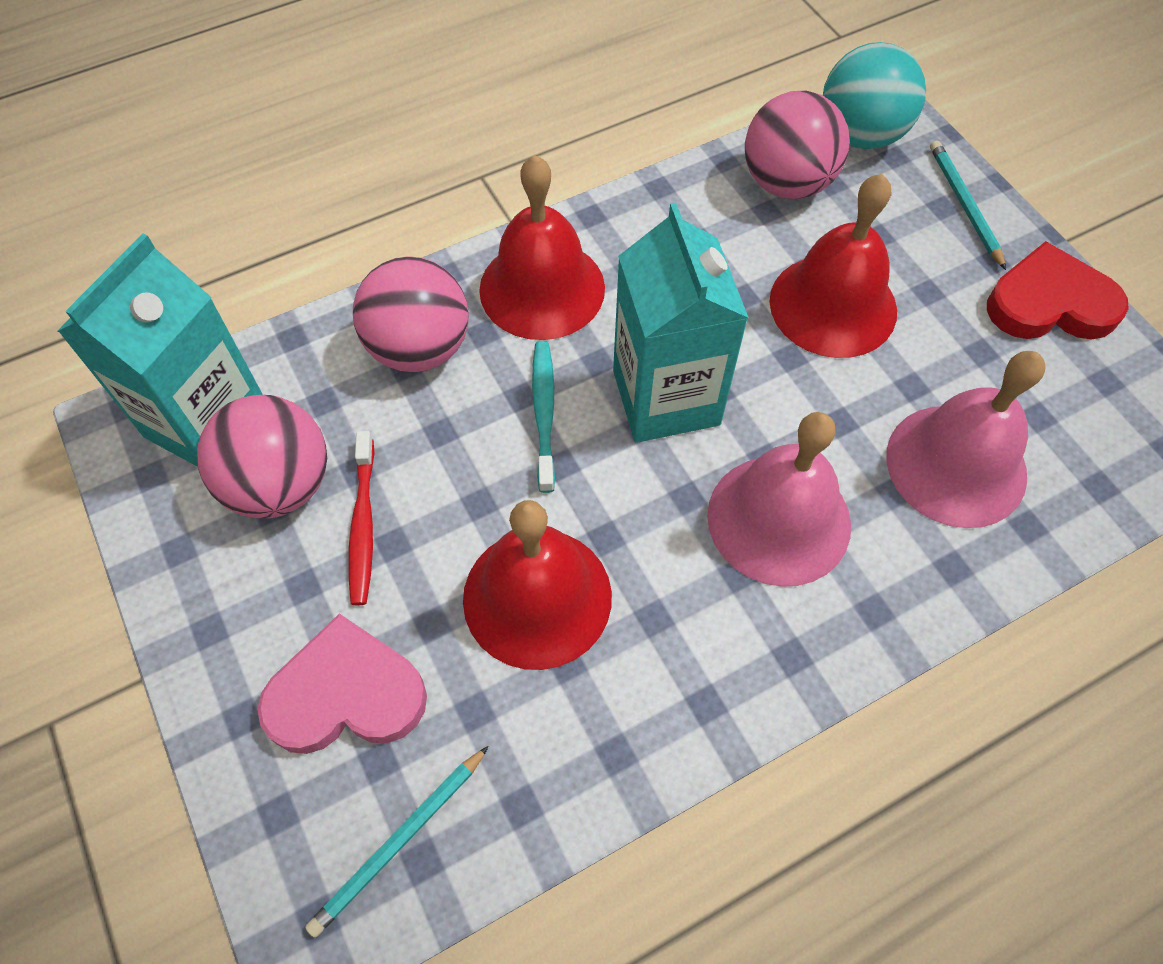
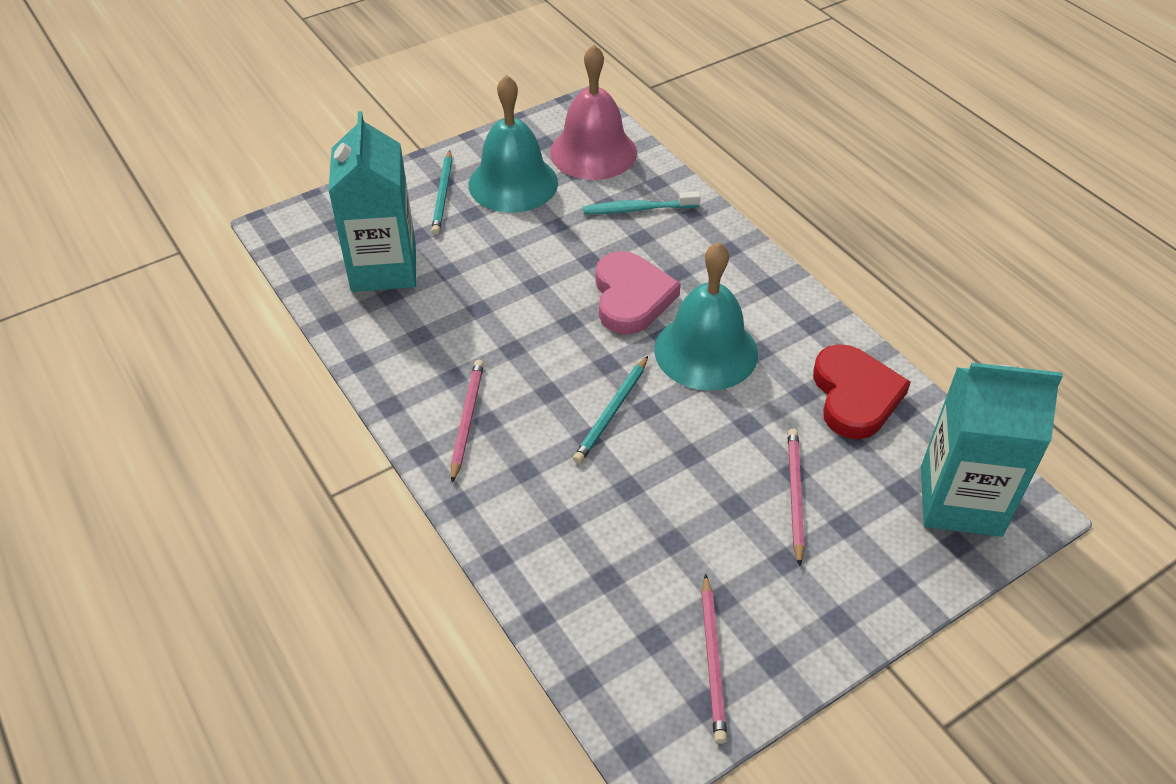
pink ball: 3 -> 0
pink bell: 2 -> 1
pink pencil: 0 -> 3
red bell: 3 -> 0
red toothbrush: 1 -> 0
turquoise ball: 1 -> 0
turquoise bell: 0 -> 2

